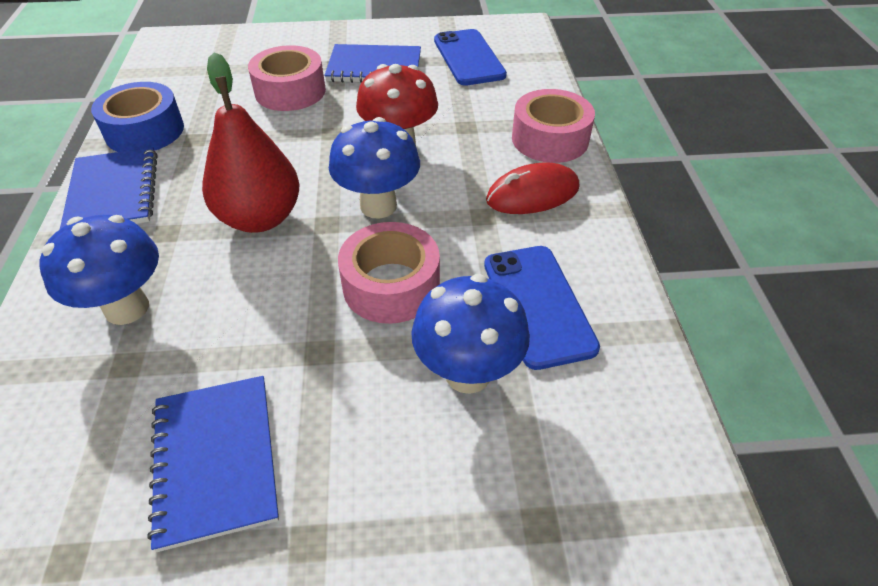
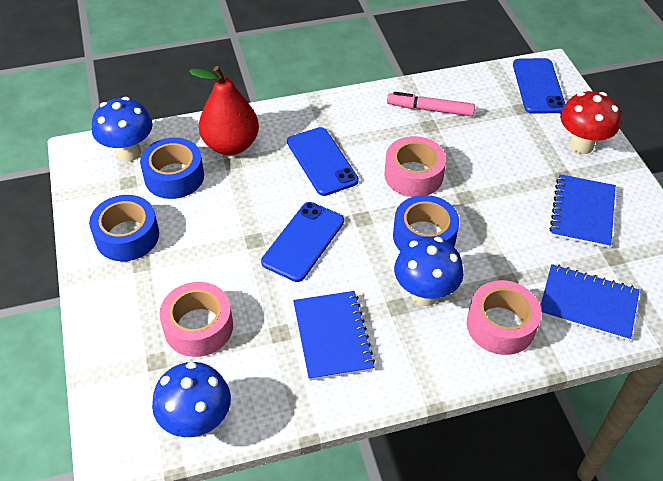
blue phone: 2 -> 3
blue tape: 1 -> 3
pink marker: 0 -> 1
red mouse: 1 -> 0

